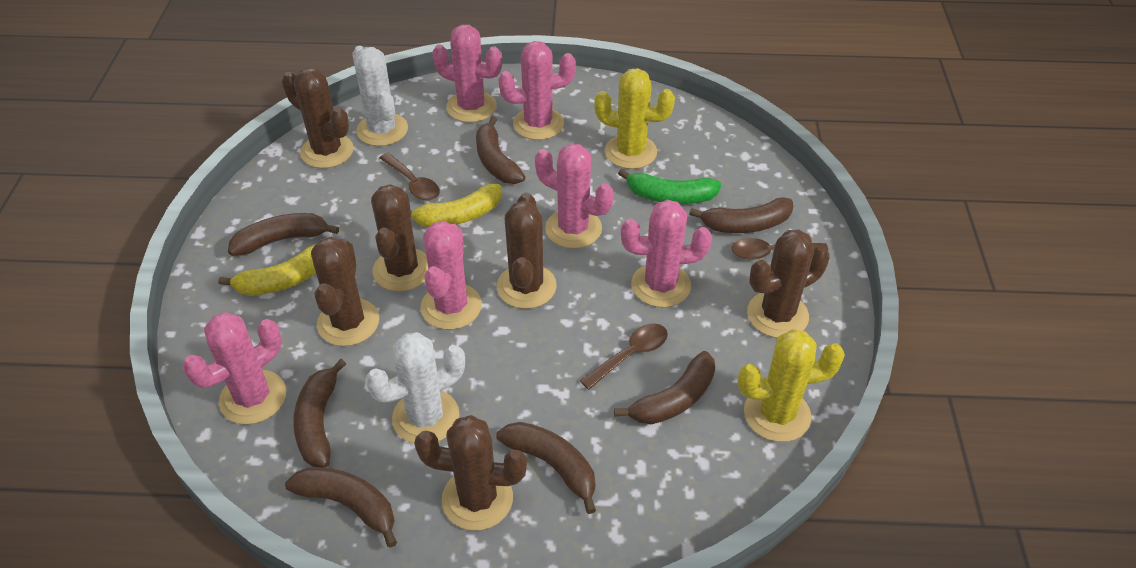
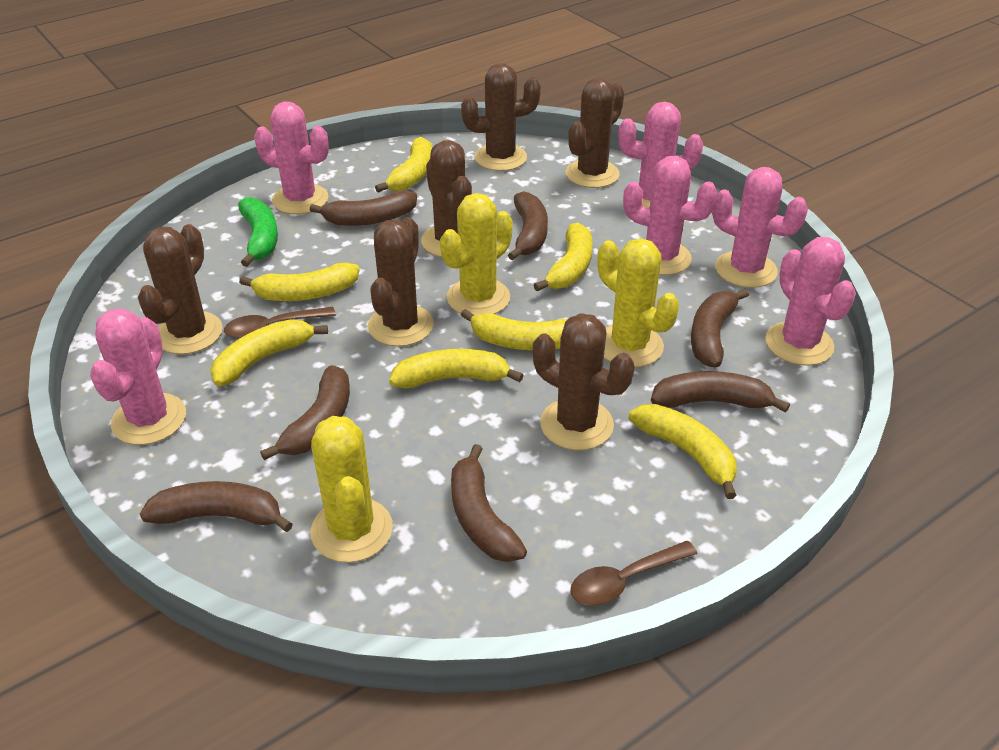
brown spoon: 3 -> 2
white cactus: 2 -> 0
yellow banana: 2 -> 7
yellow cactus: 2 -> 3

